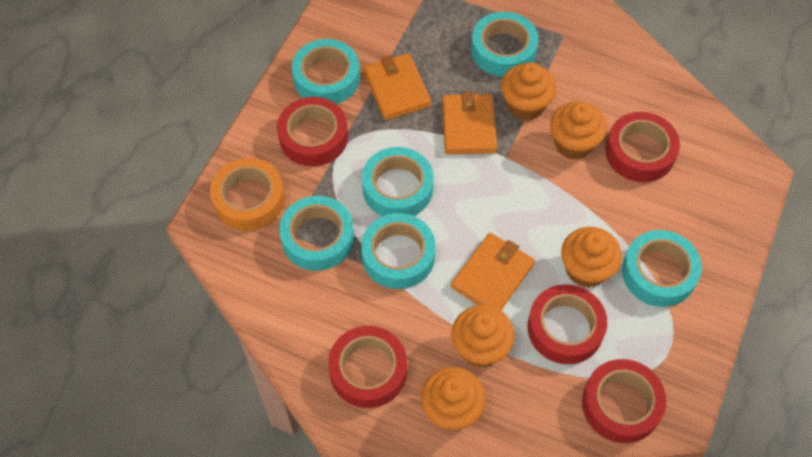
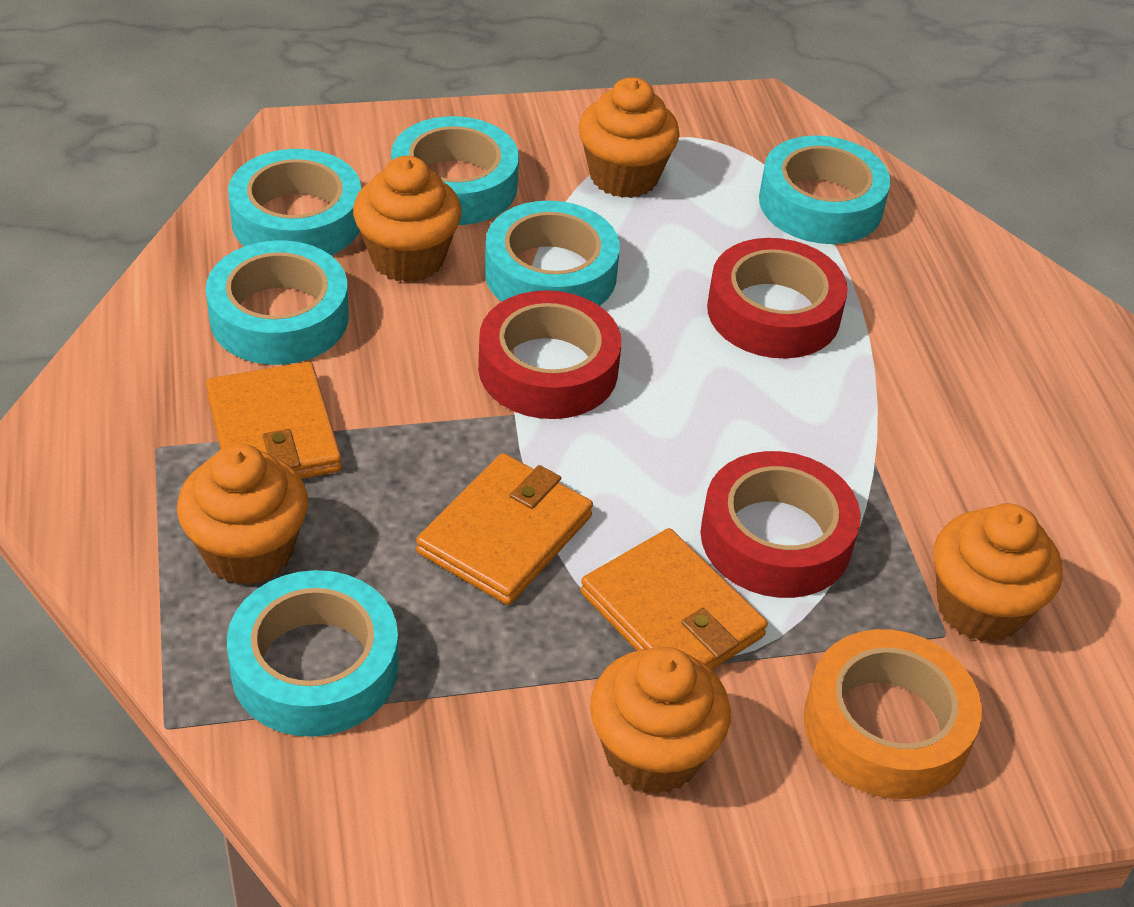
red tape: 5 -> 3

